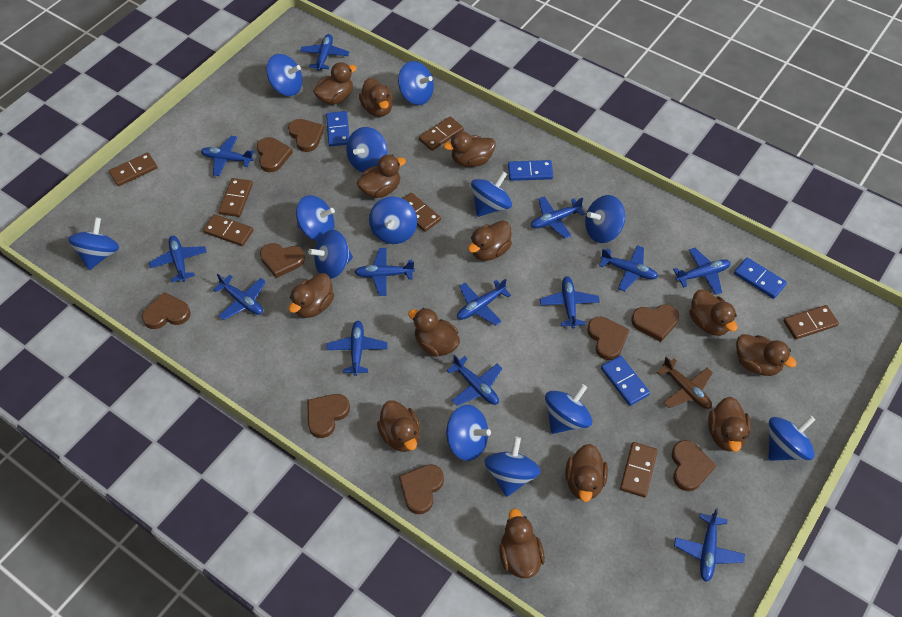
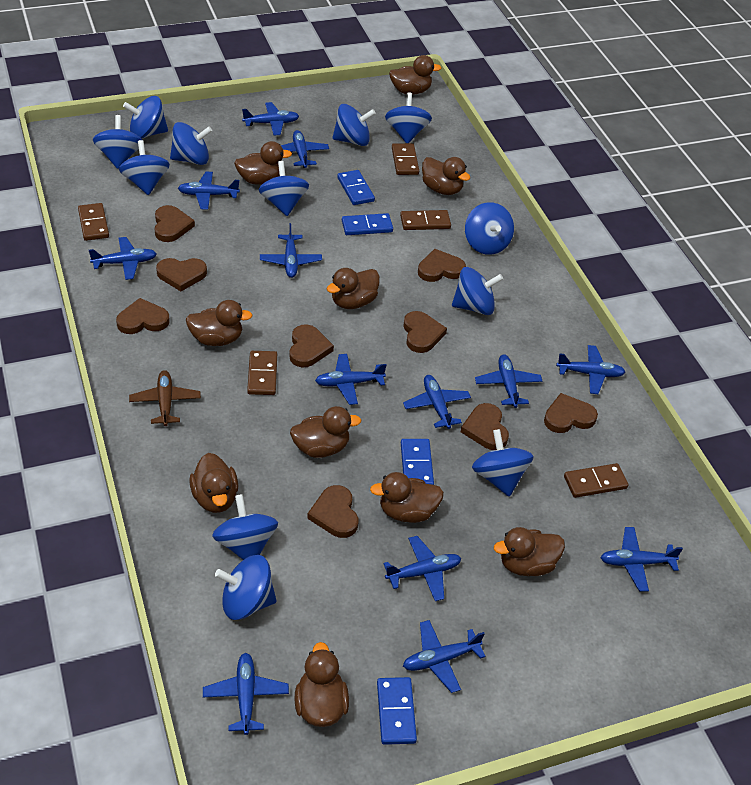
blue spinning top: 13 -> 12
brown domino: 7 -> 5
brown duck: 13 -> 10

